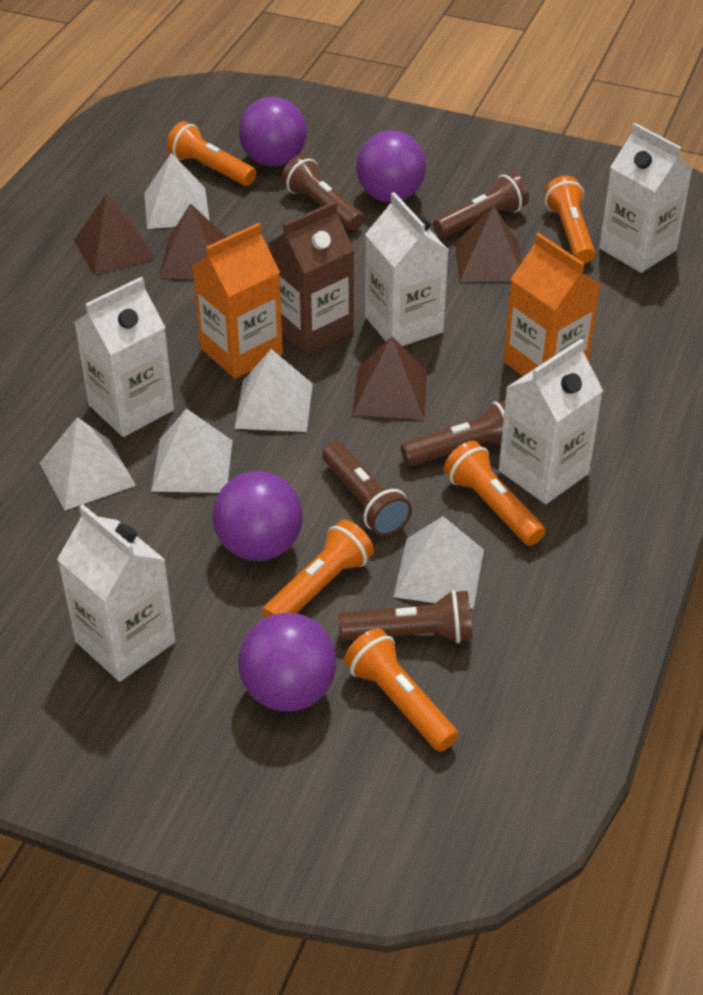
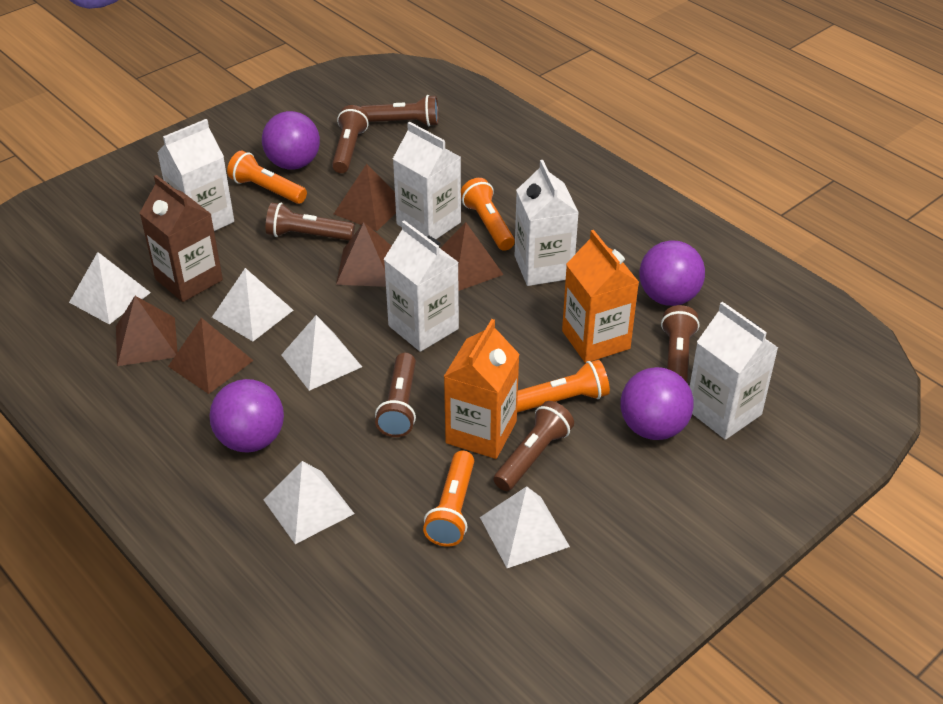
brown flashlight: 5 -> 6
brown pyramid: 4 -> 5
orange flashlight: 5 -> 4

